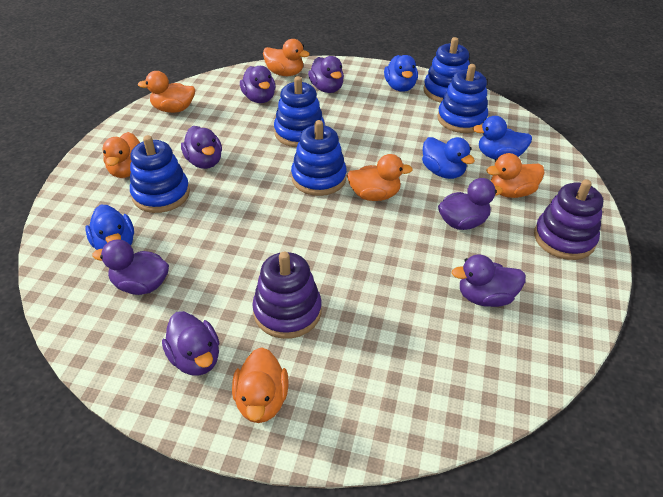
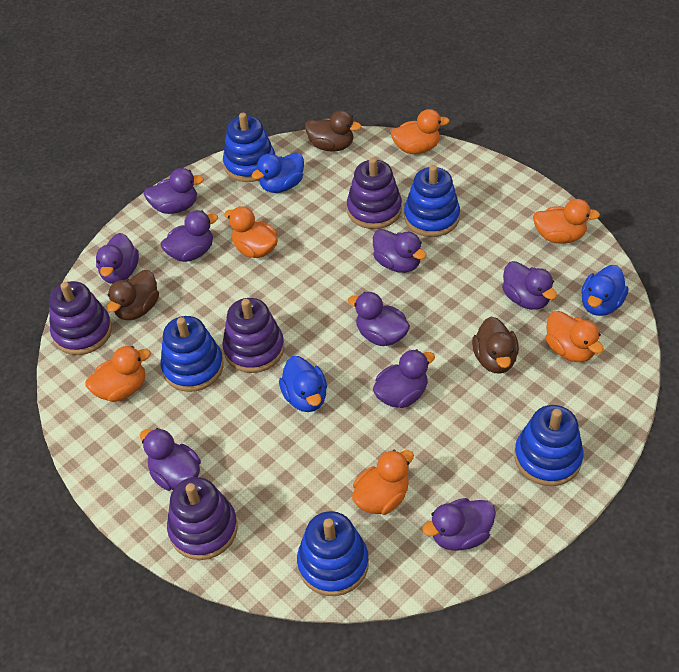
blue duck: 4 -> 3
brown duck: 0 -> 3
purple duck: 7 -> 9
purple stacking toy: 2 -> 4

